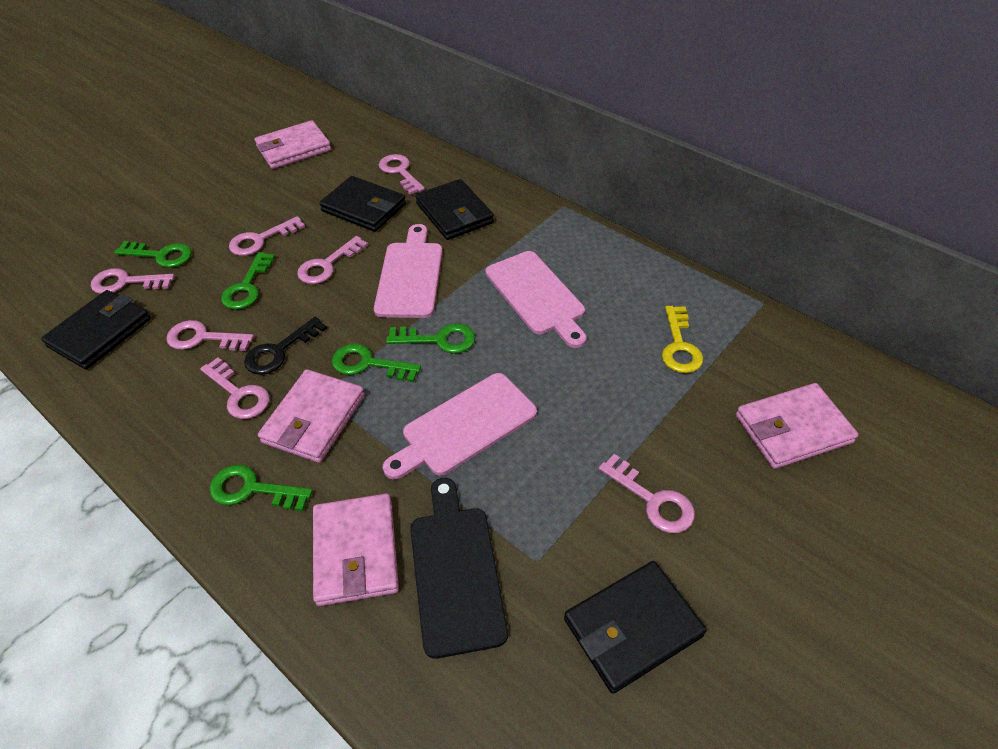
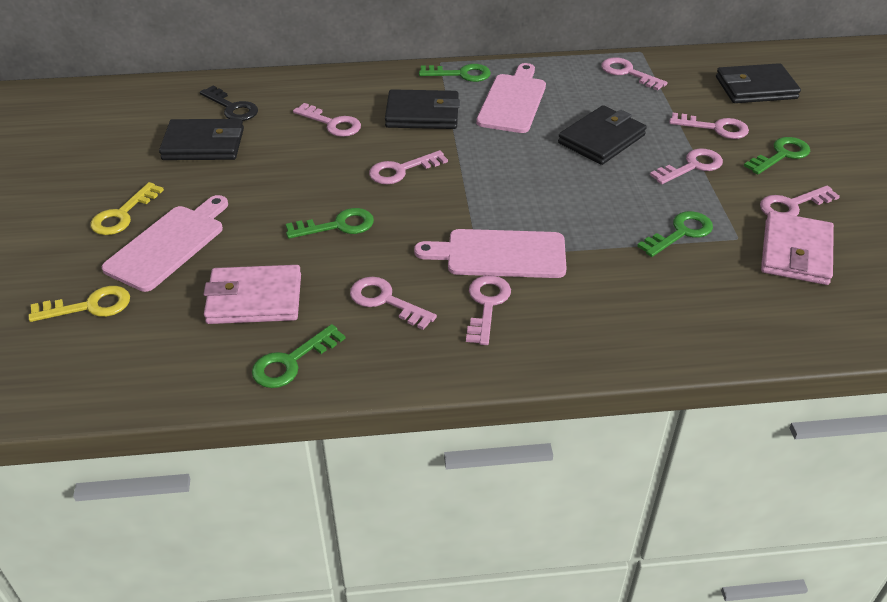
black cutting board: 1 -> 0
pink key: 7 -> 8
pink wallet: 4 -> 2
yellow key: 1 -> 2

